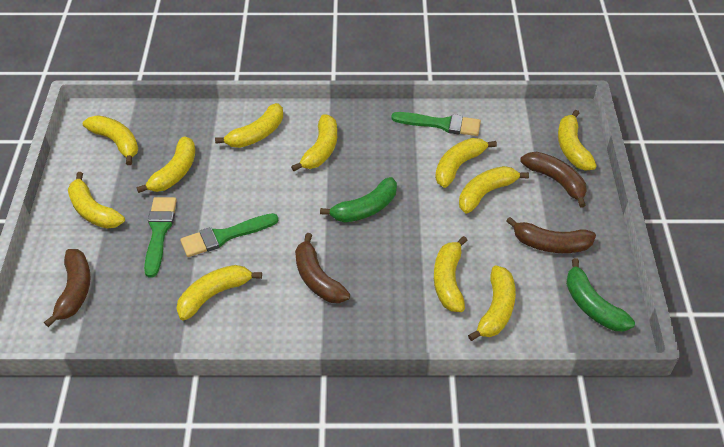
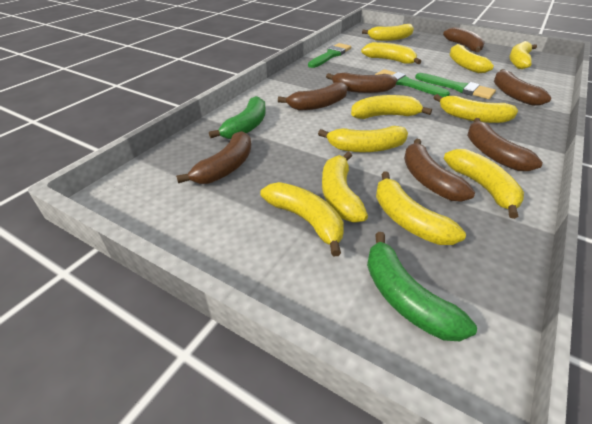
brown banana: 4 -> 7

